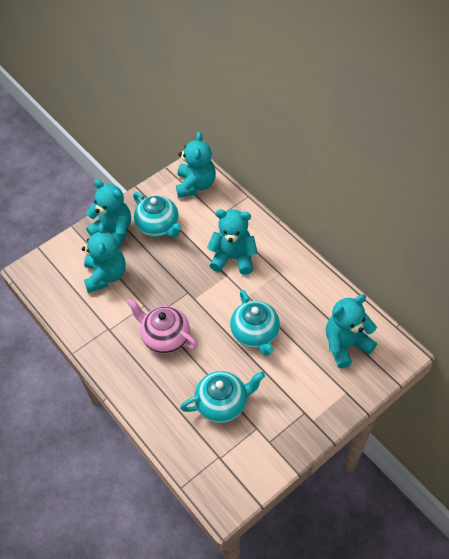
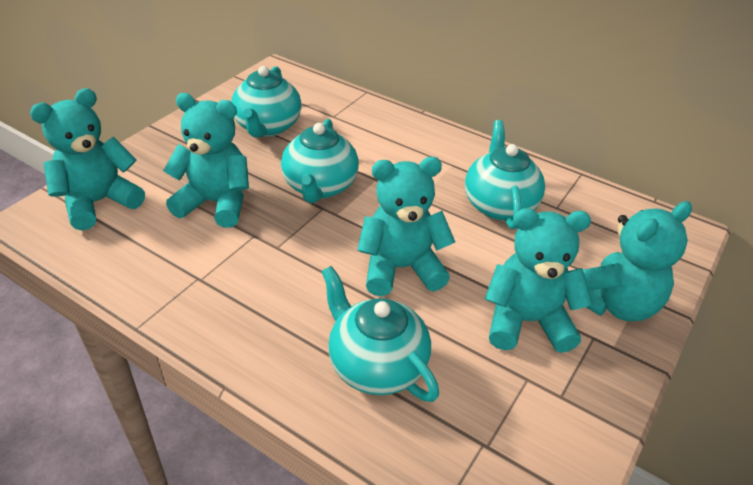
pink teapot: 1 -> 0
turquoise teapot: 3 -> 4

